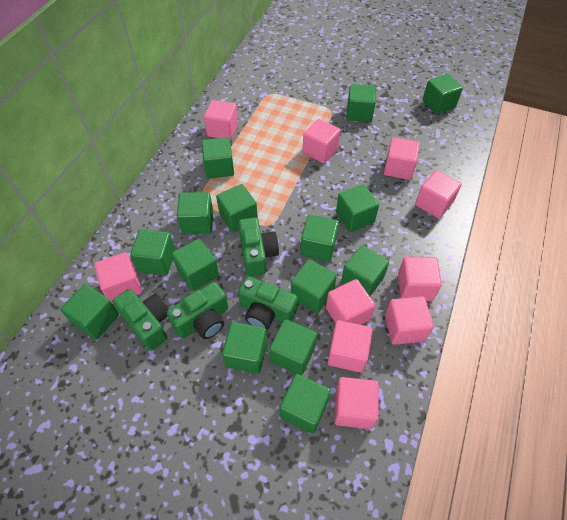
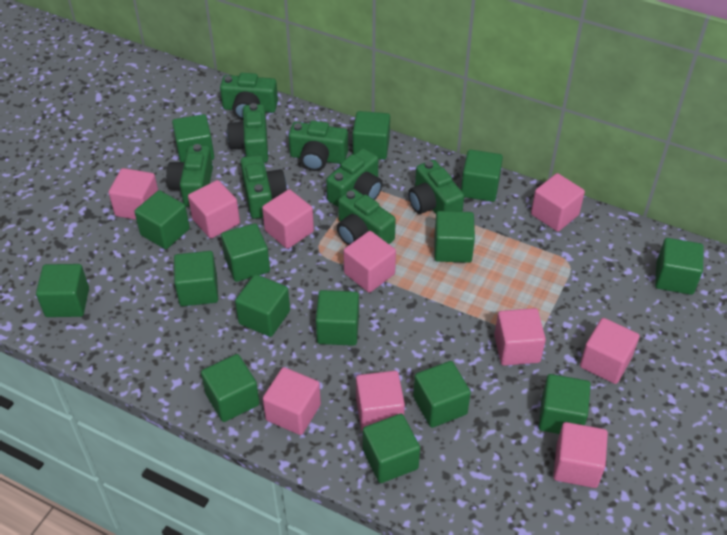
green camera: 4 -> 8

